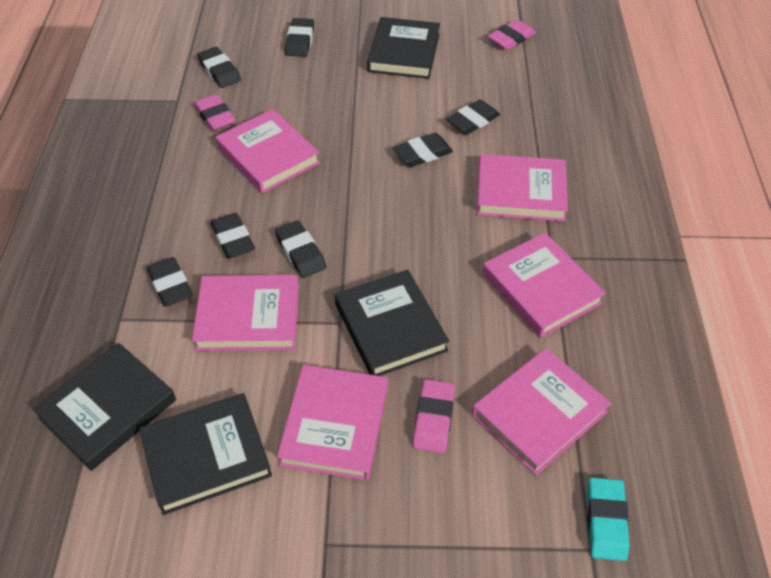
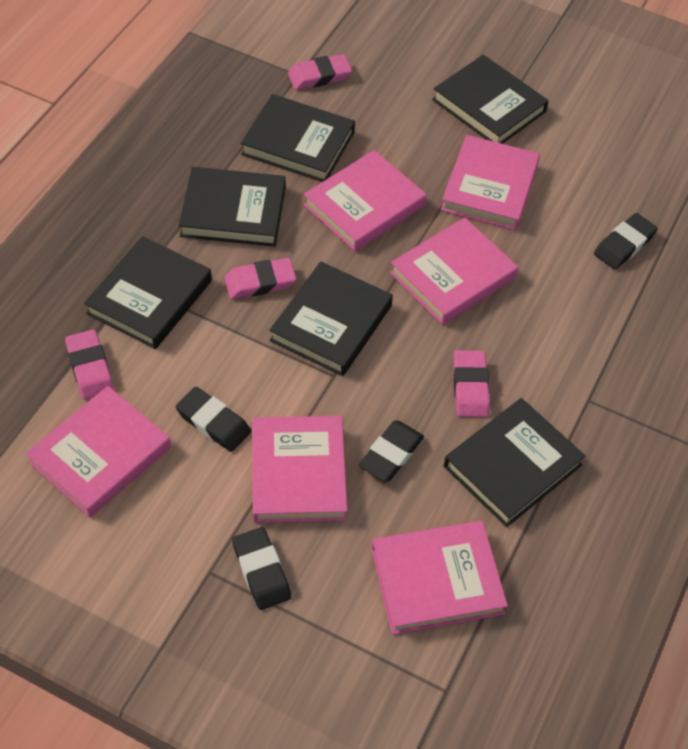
black book: 4 -> 6
black eraser: 7 -> 4
pink eraser: 3 -> 4
turquoise eraser: 1 -> 0

